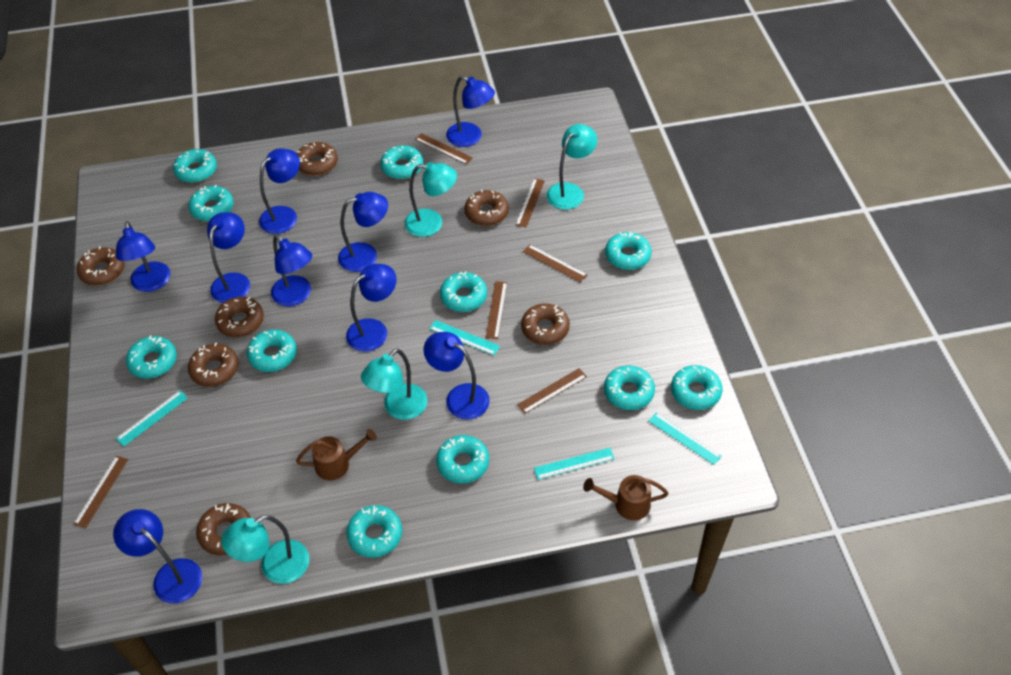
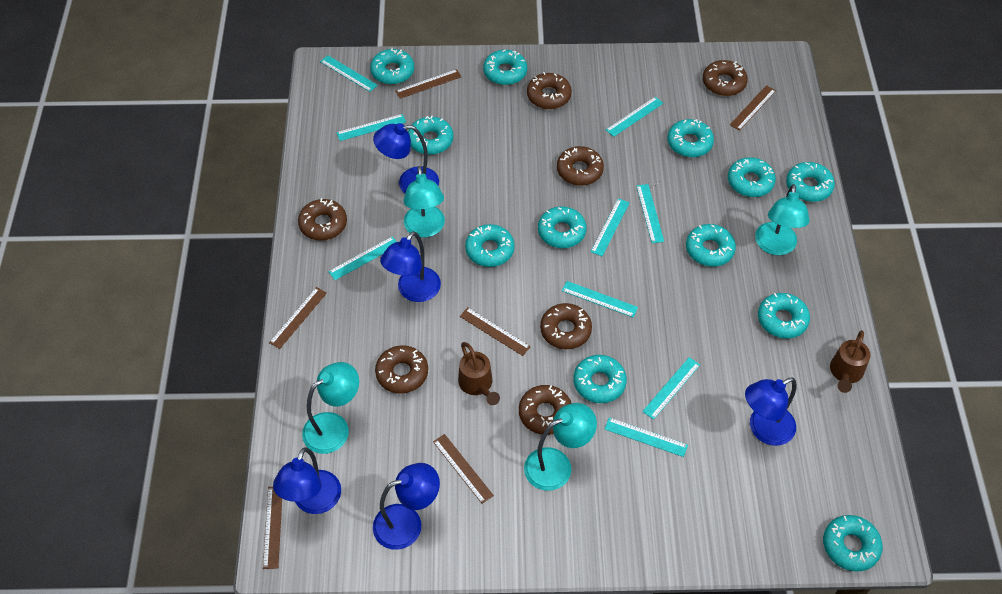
blue lamp: 9 -> 5
turquoise donut: 11 -> 12
turquoise ruler: 4 -> 9

